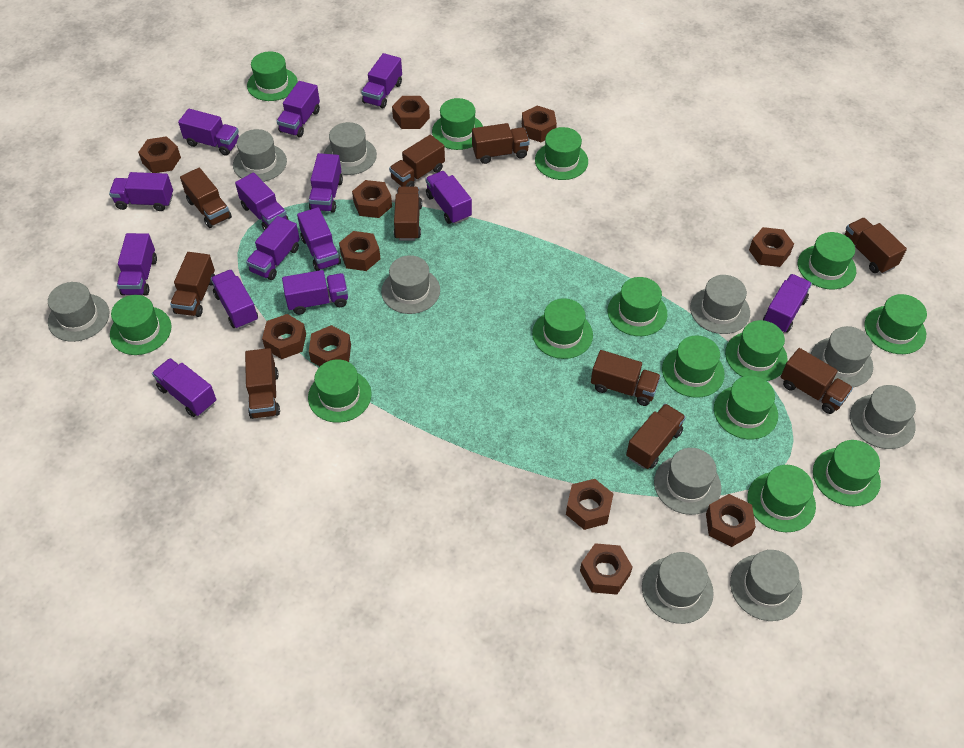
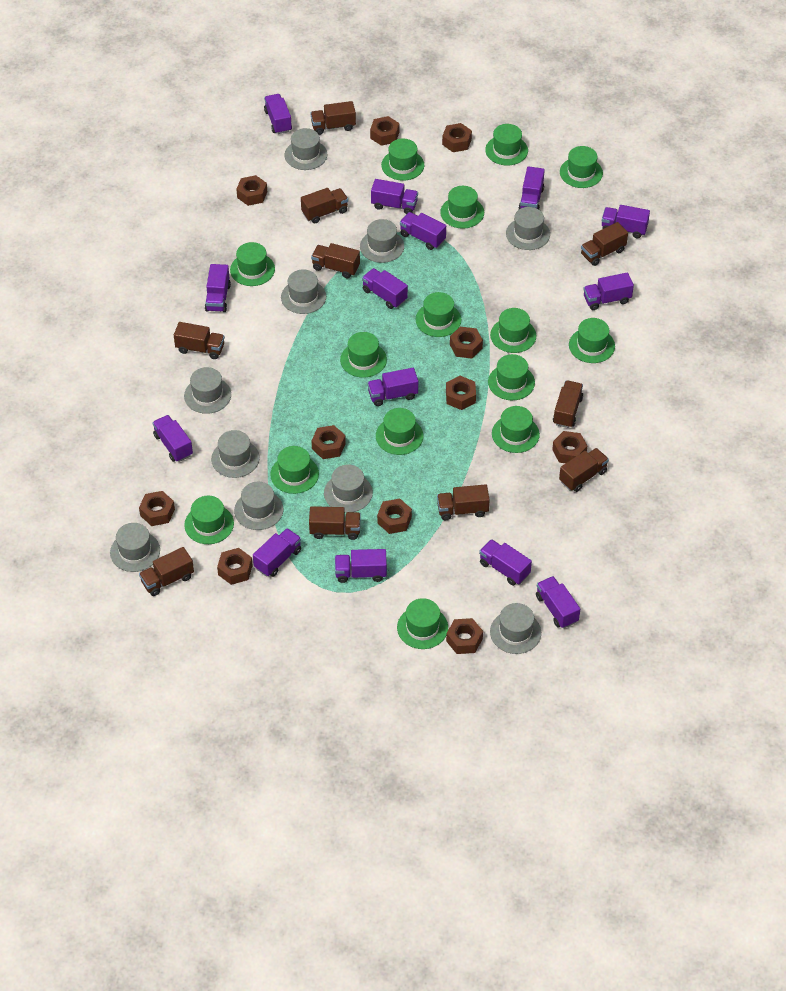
green hat: 14 -> 15

